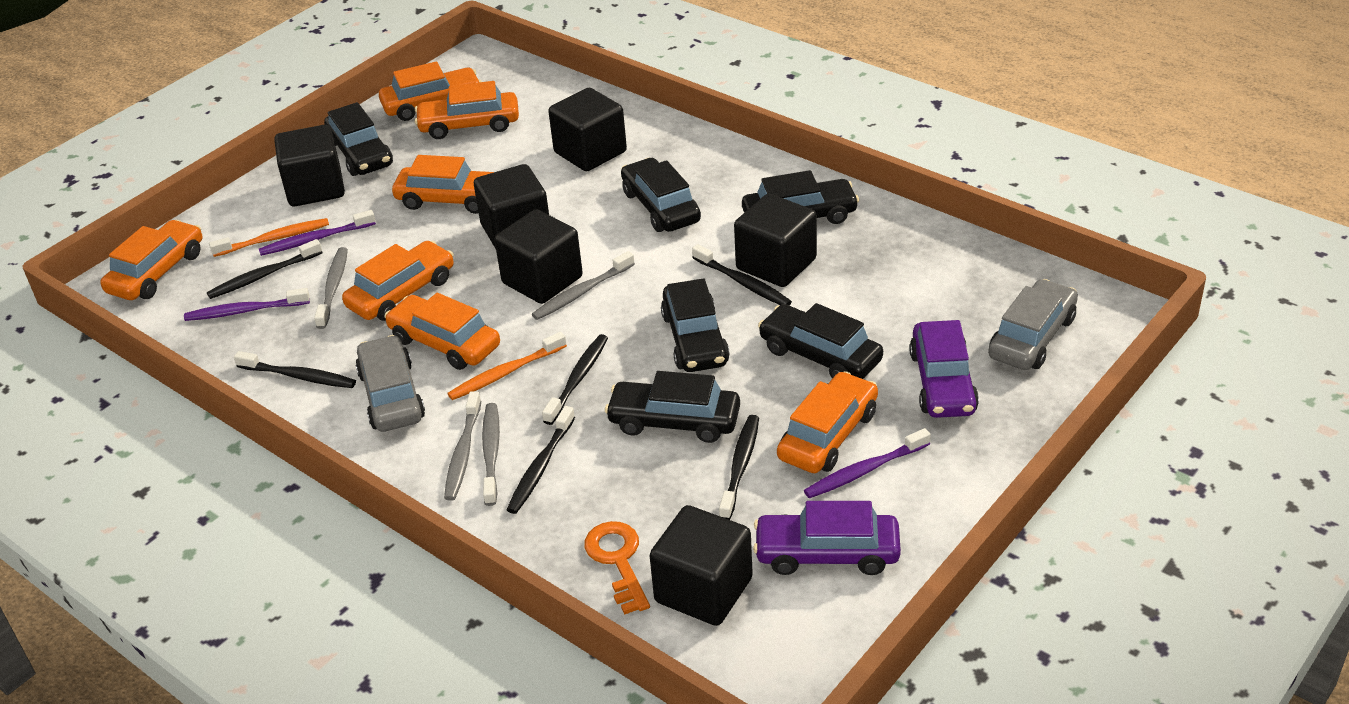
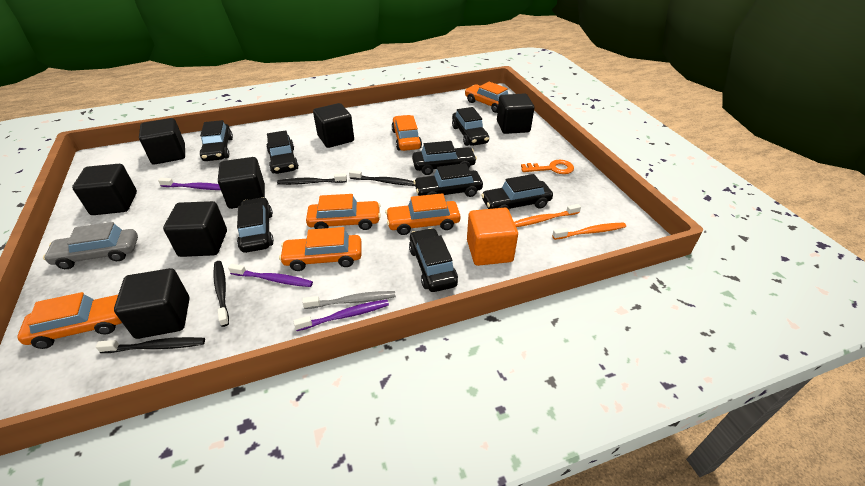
black car: 6 -> 8
black cube: 6 -> 7
black toothbrush: 6 -> 4
grey car: 2 -> 1
grey toothbrush: 4 -> 1
orange car: 7 -> 6
orange cube: 0 -> 1
purple car: 2 -> 0

